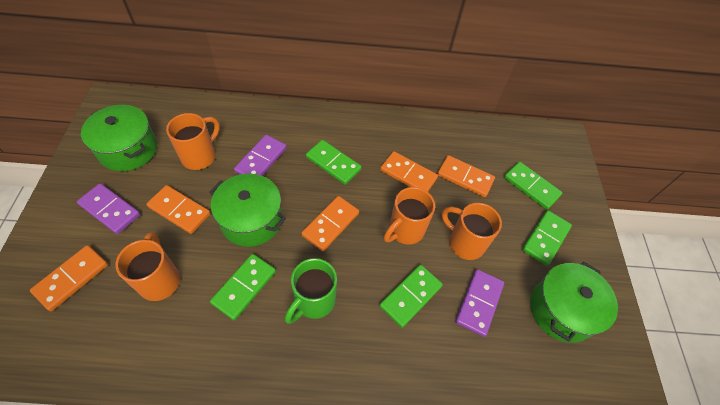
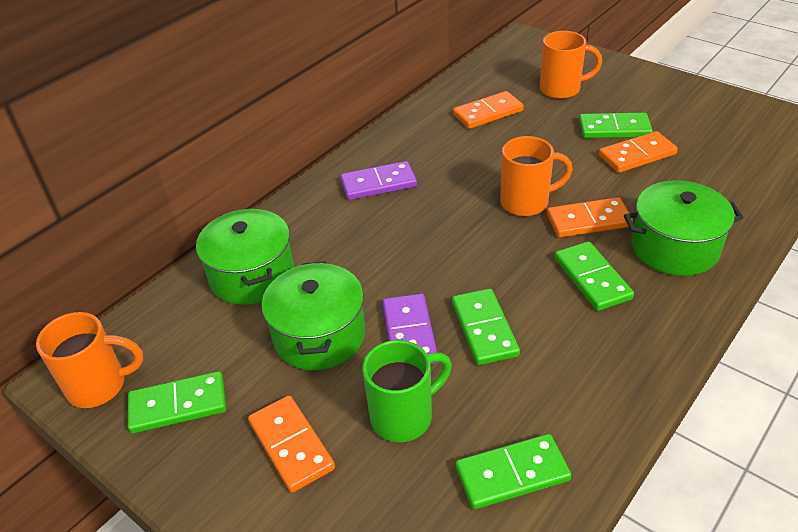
orange domino: 5 -> 4
orange mug: 4 -> 3
purple domino: 3 -> 2

